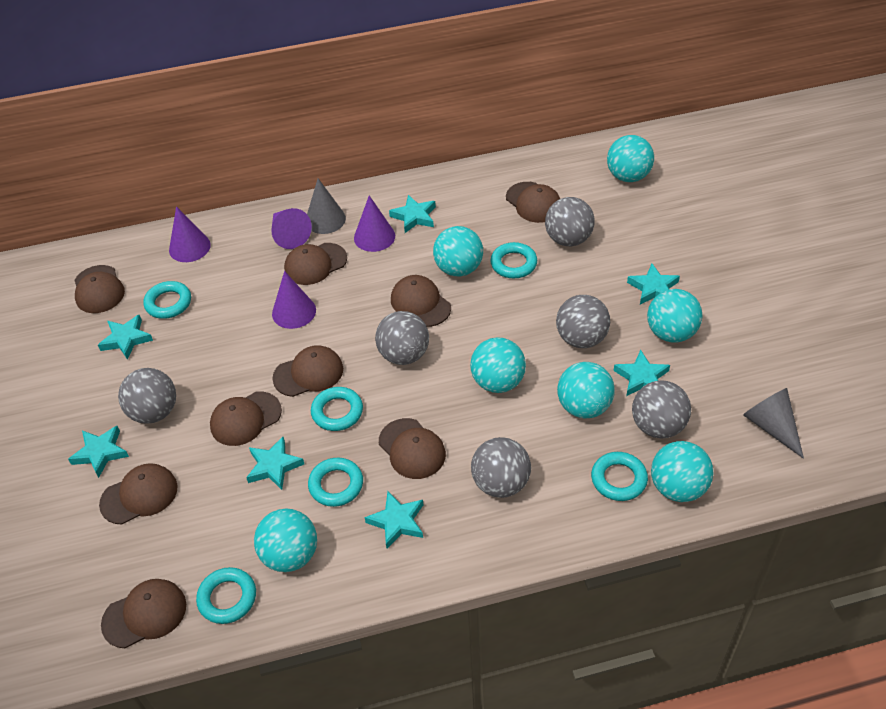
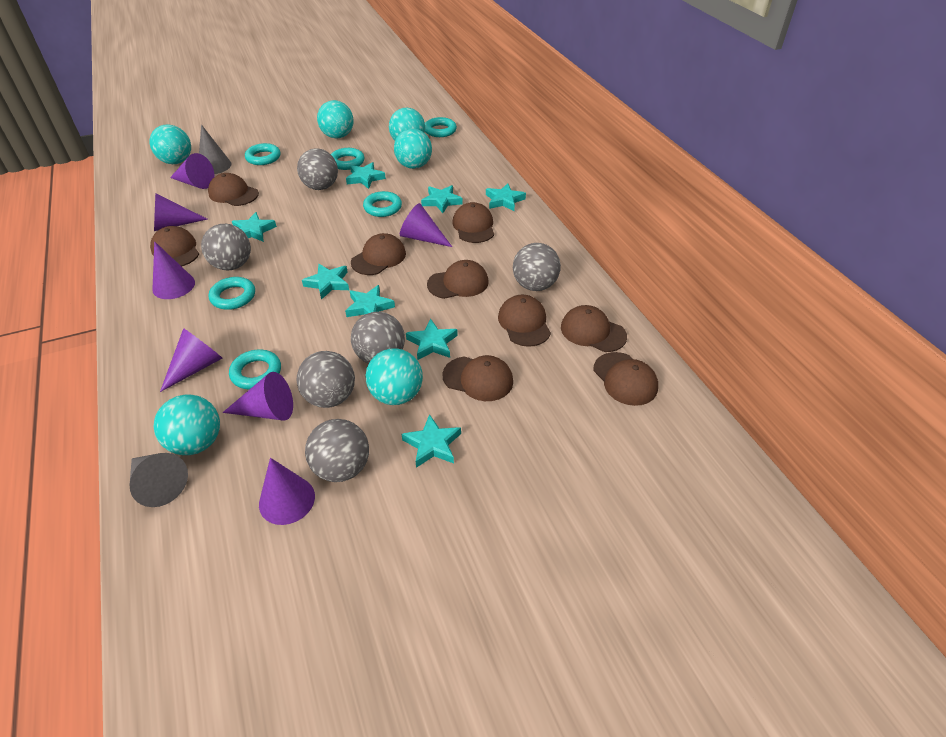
purple cone: 4 -> 7
turquoise ball: 7 -> 6
turquoise star: 7 -> 8

